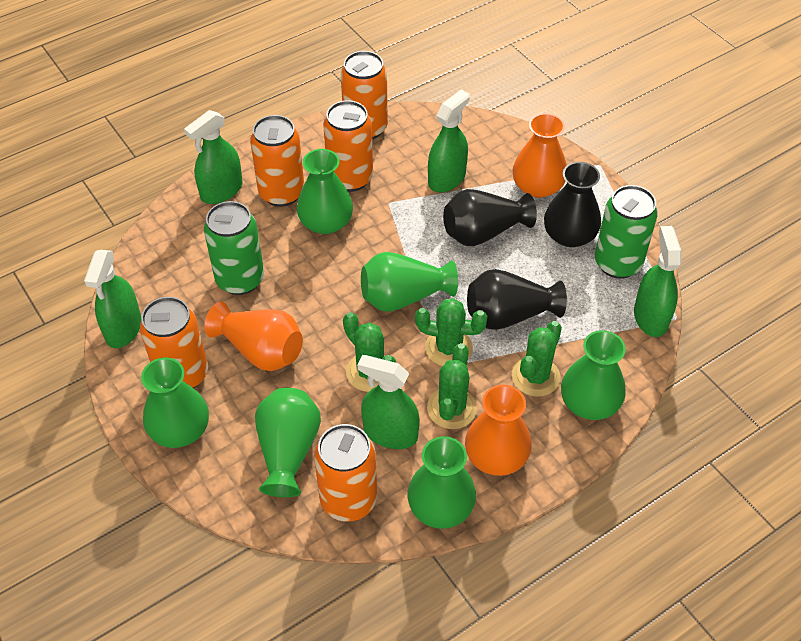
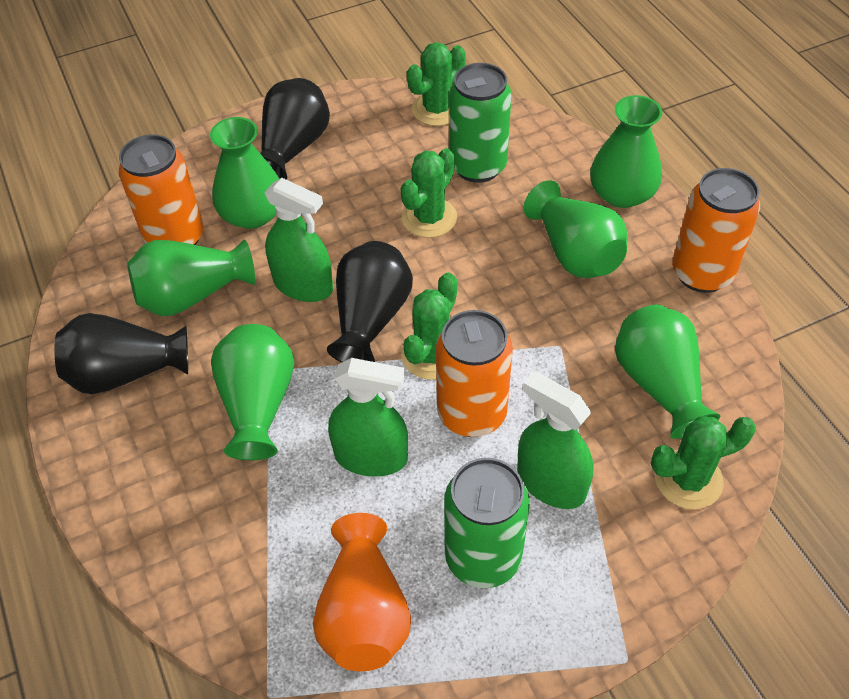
green spray bottle: 5 -> 3
orange can: 5 -> 3
orange vase: 3 -> 1

